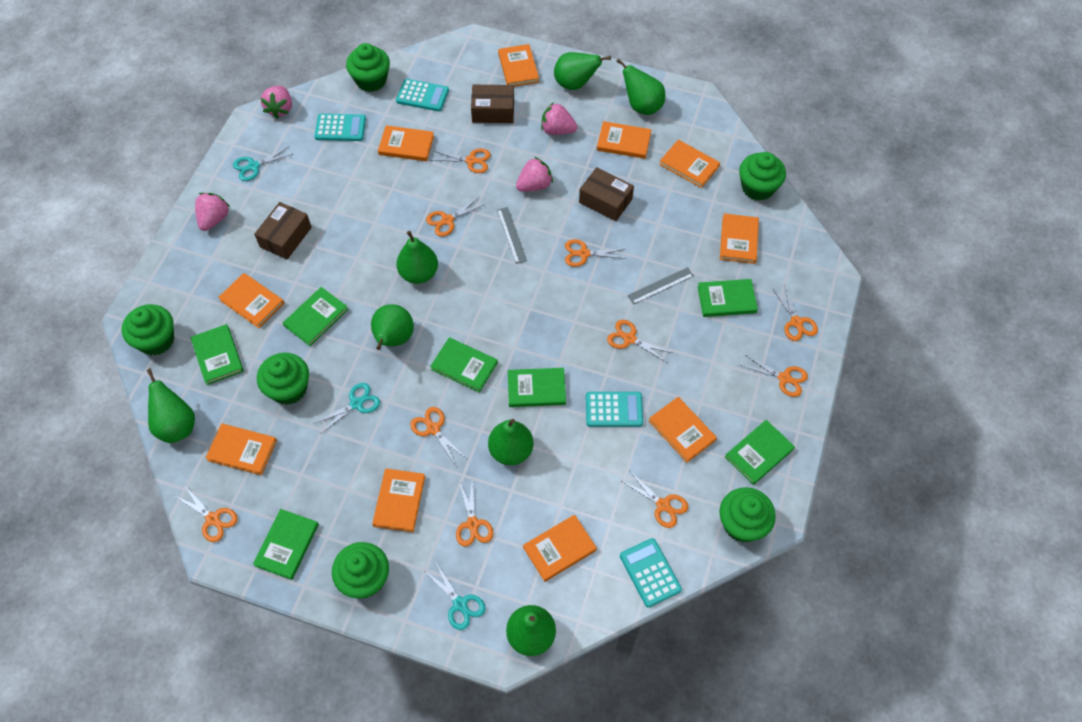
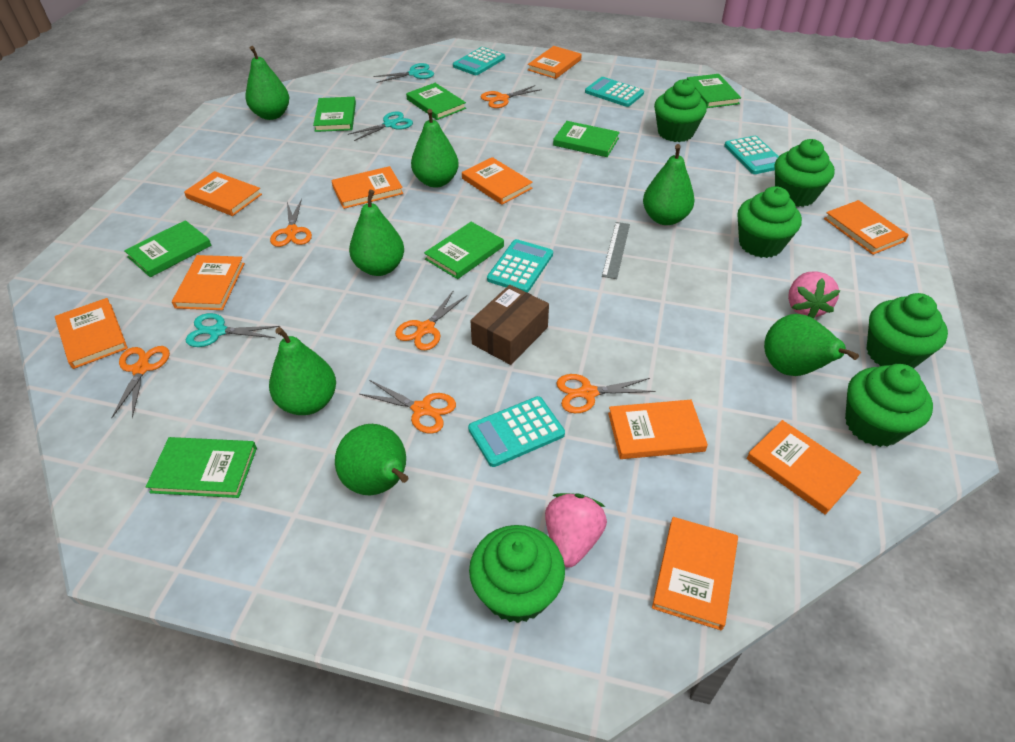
brown box: 3 -> 1
grey ruler: 2 -> 1
orange scissors: 10 -> 6
pink strawberry: 4 -> 2
turquoise calculator: 4 -> 5

